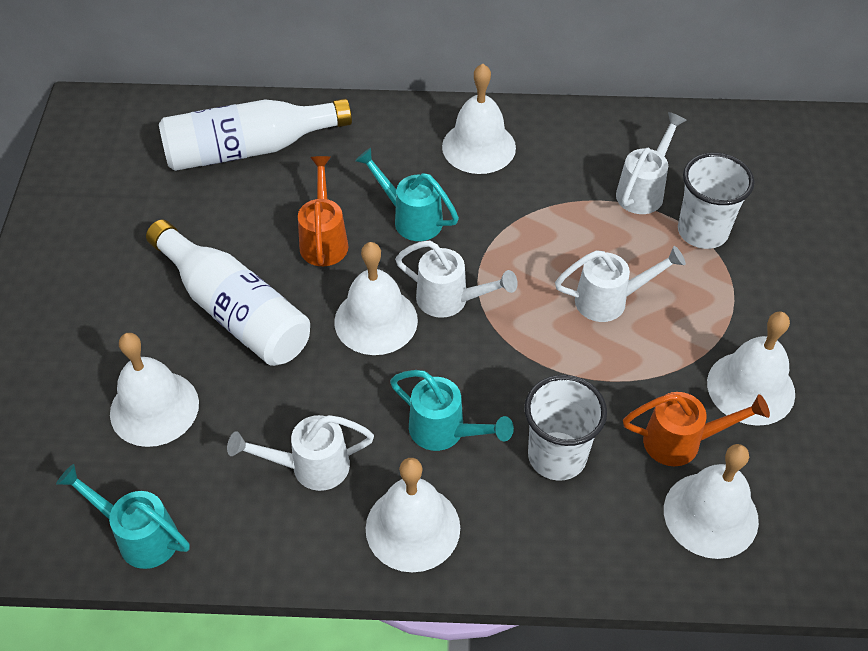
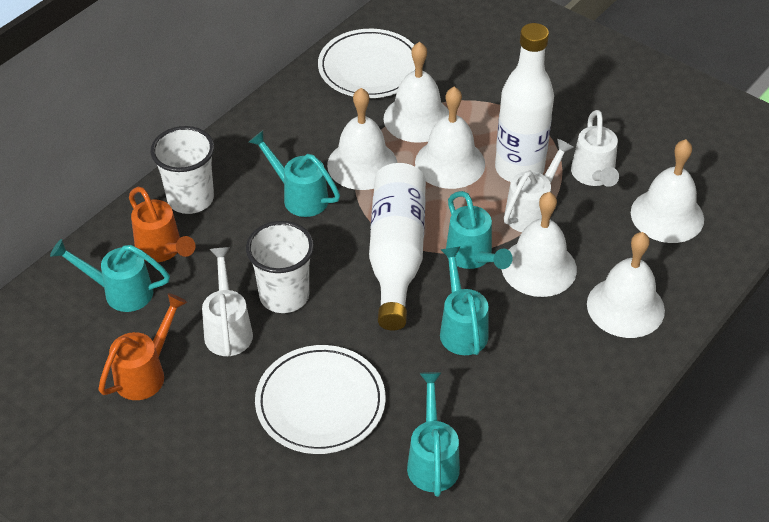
turquoise watering can: 3 -> 5
white plate: 0 -> 2
white watering can: 4 -> 3

